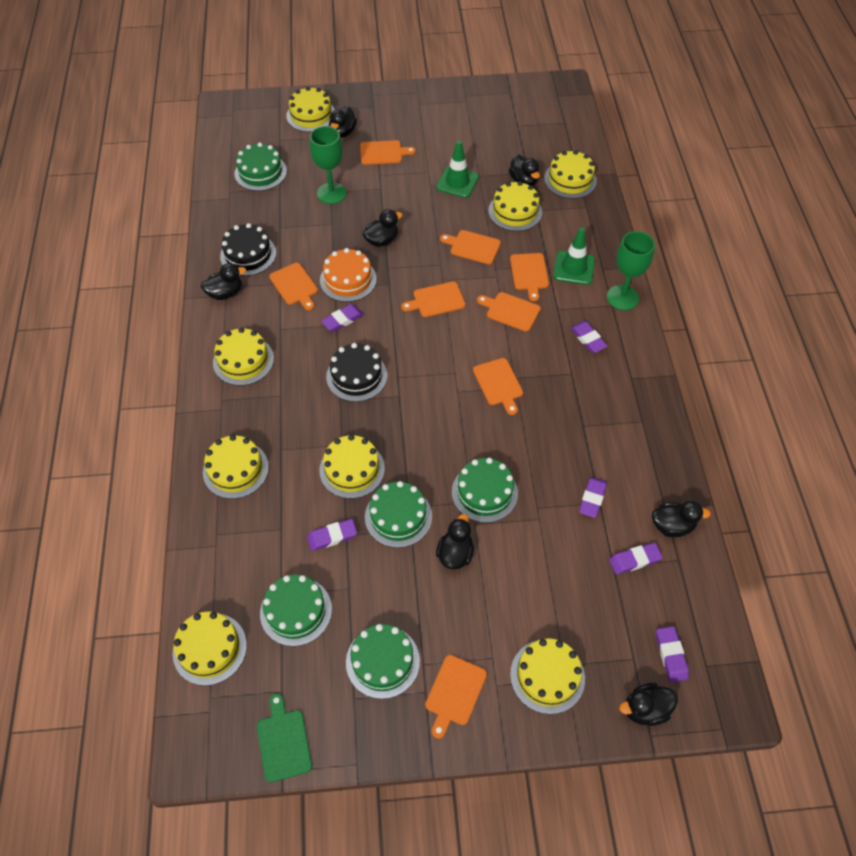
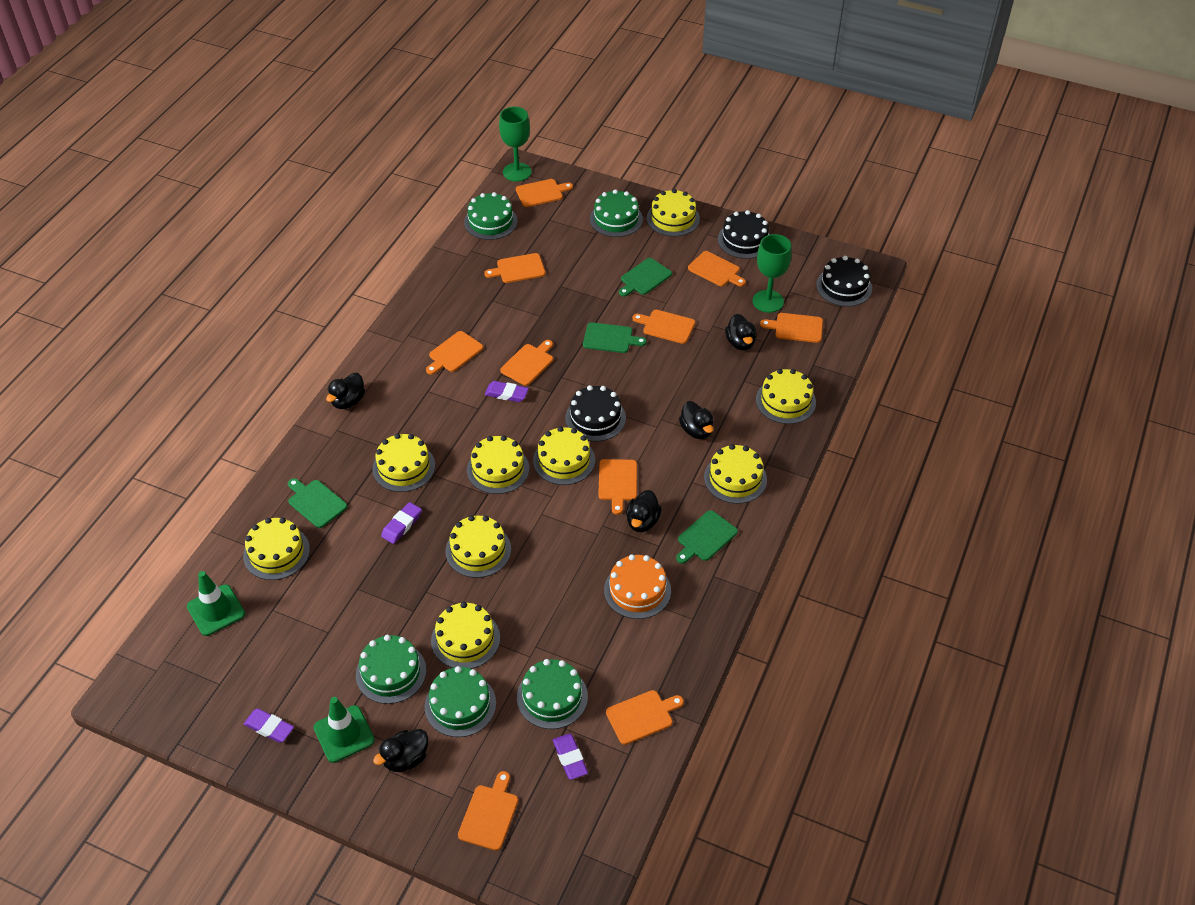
black cake: 2 -> 3
black duck: 7 -> 5
green cutting board: 1 -> 4
orange cutting board: 8 -> 10
purple eraser: 6 -> 4
yellow cake: 8 -> 9

